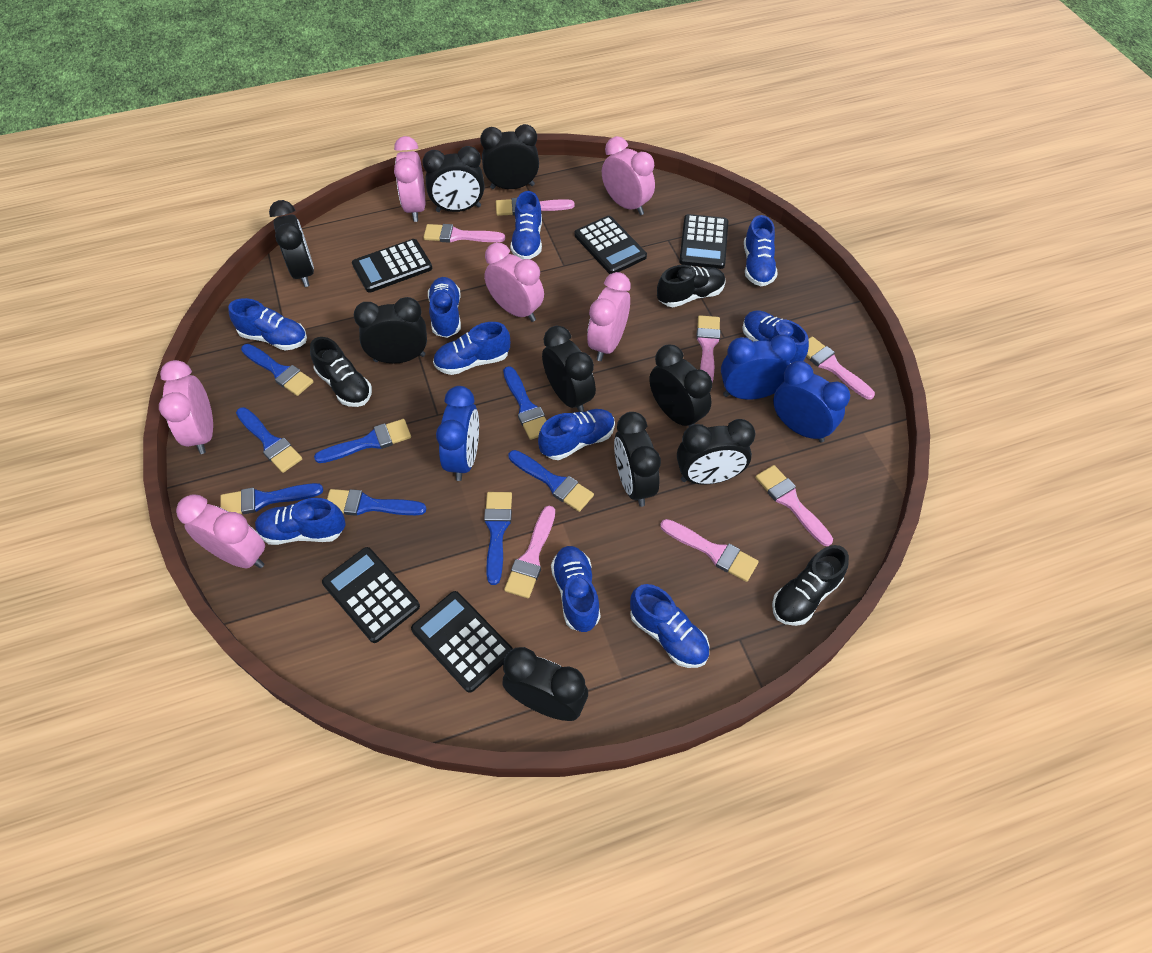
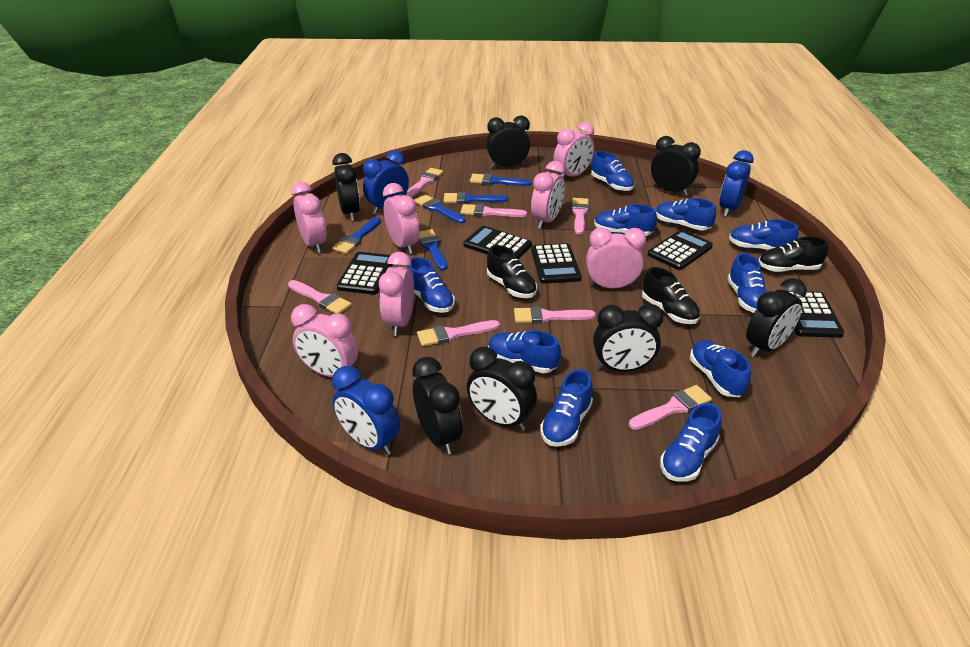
black clock: 9 -> 7
blue brush: 8 -> 5
pink clock: 6 -> 7

